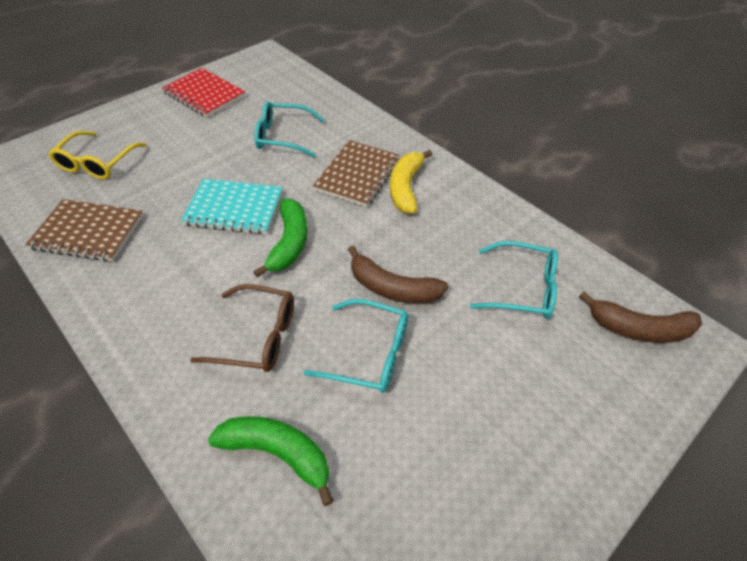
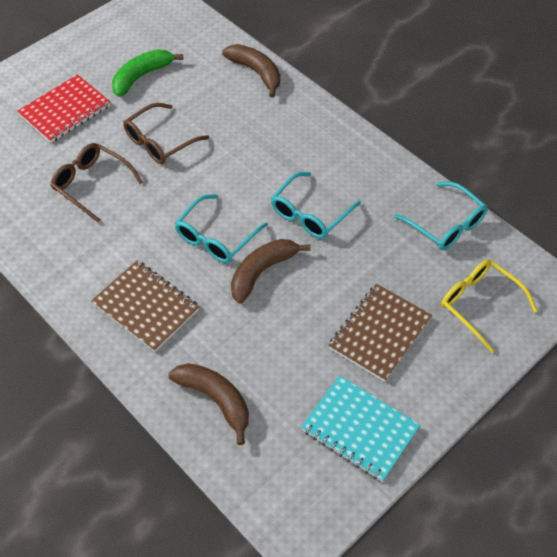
brown banana: 2 -> 3
brown glasses: 1 -> 2
green banana: 2 -> 1
yellow banana: 1 -> 0

